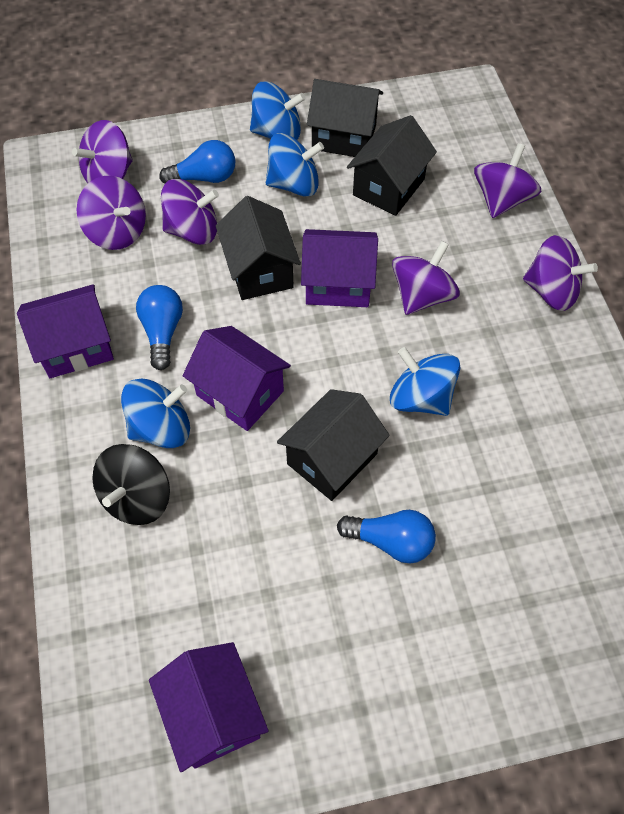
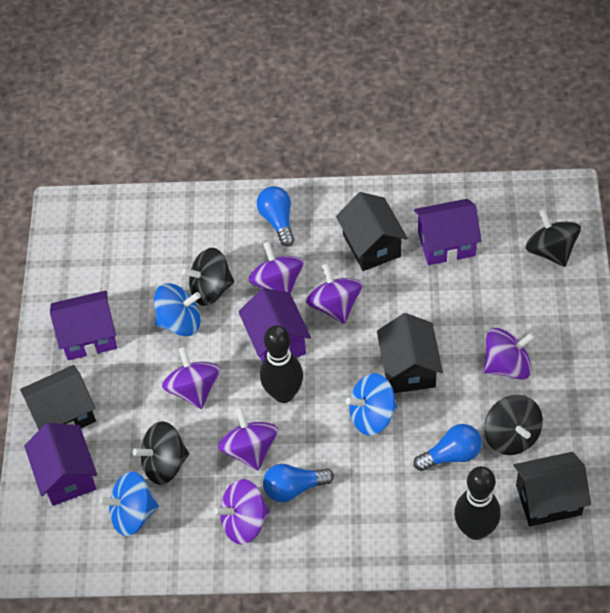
black bowling pin: 0 -> 2
black spinning top: 1 -> 4
blue spinning top: 4 -> 3

